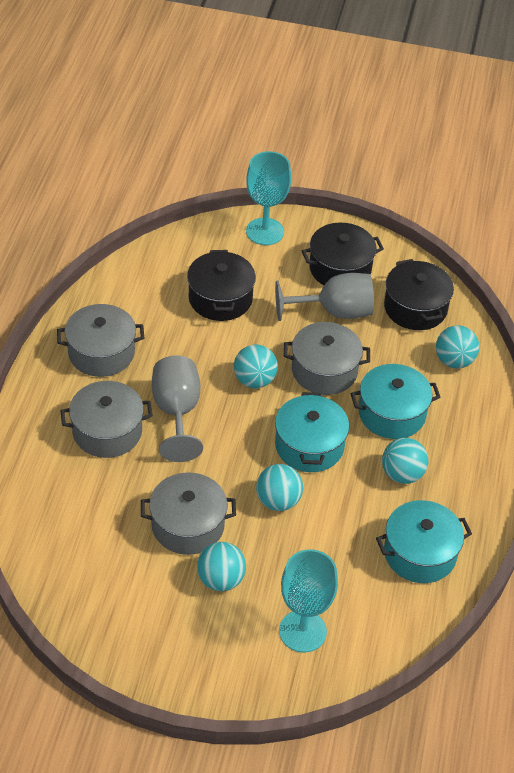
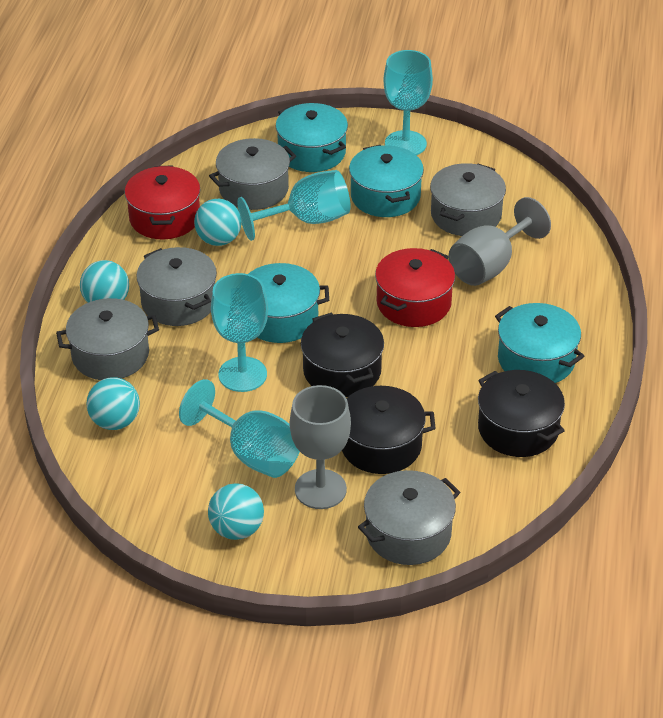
grey pot: 4 -> 5
red pot: 0 -> 2
turquoise ball: 5 -> 4
turquoise goblet: 2 -> 4
turquoise pot: 3 -> 4

